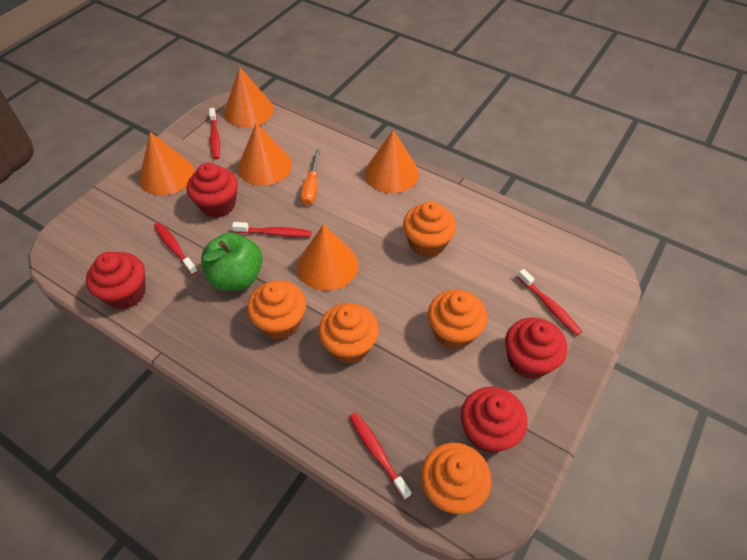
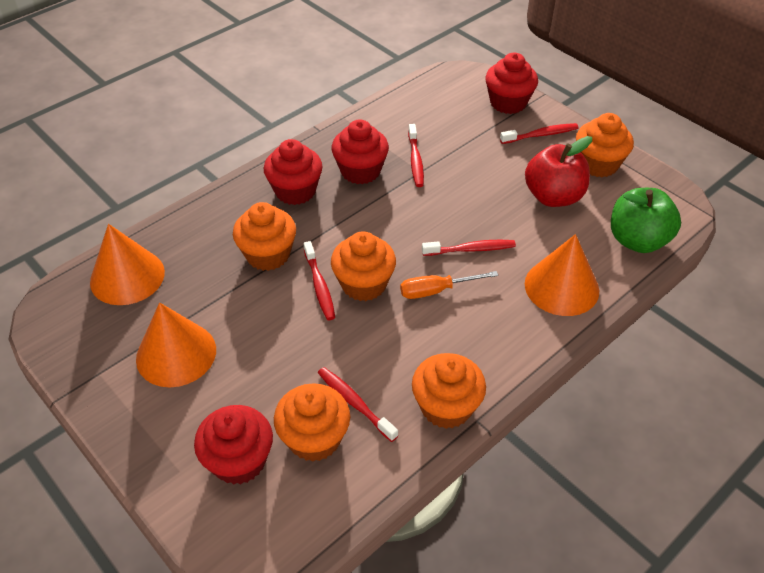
orange cone: 5 -> 3
red apple: 0 -> 1

